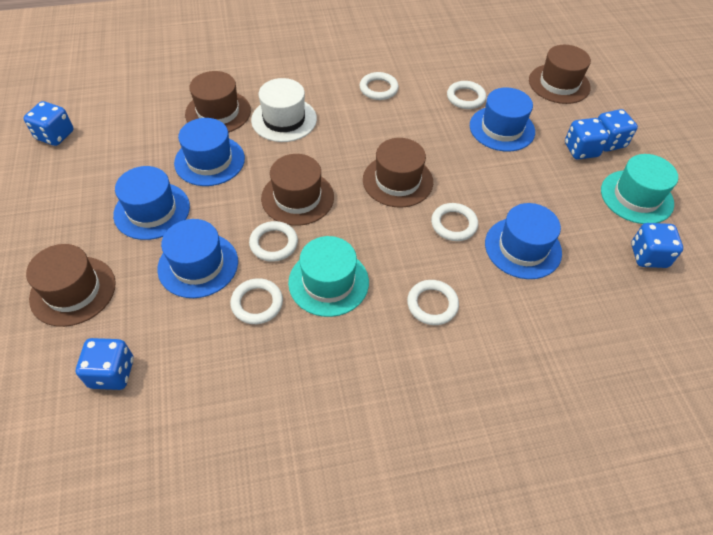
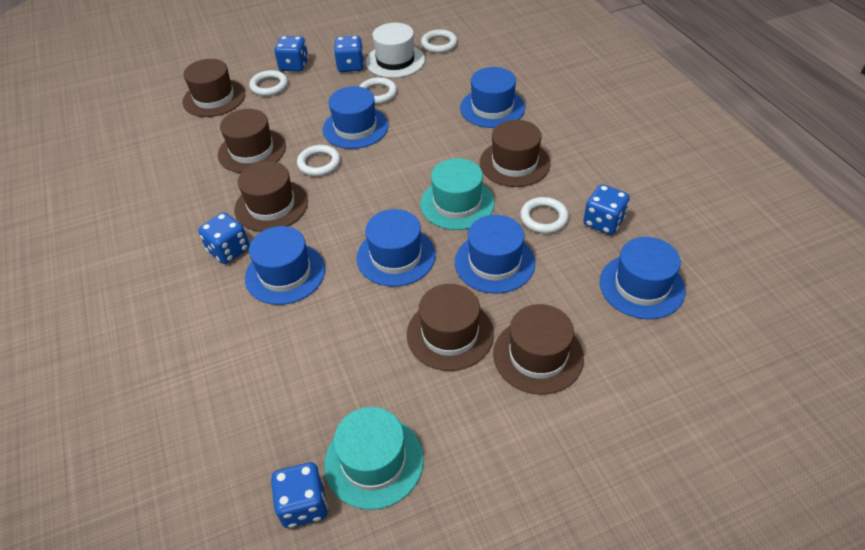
blue hat: 5 -> 6
brown hat: 5 -> 6
white ring: 6 -> 5

